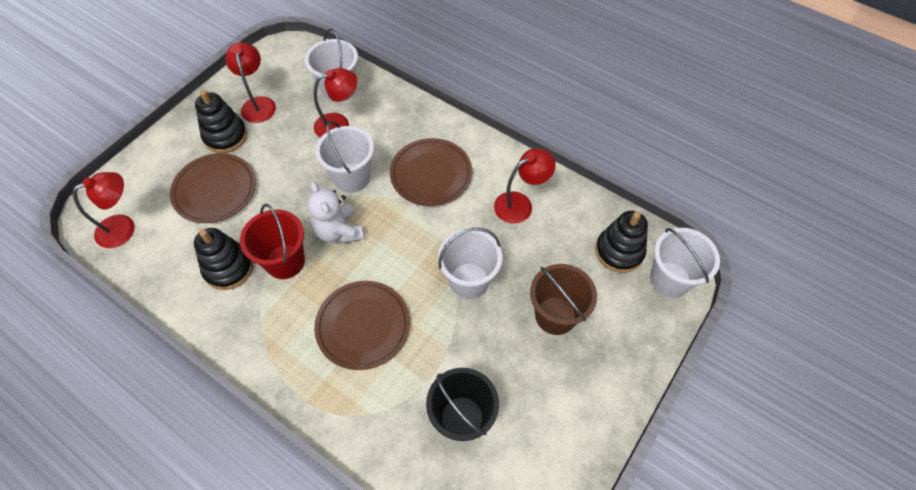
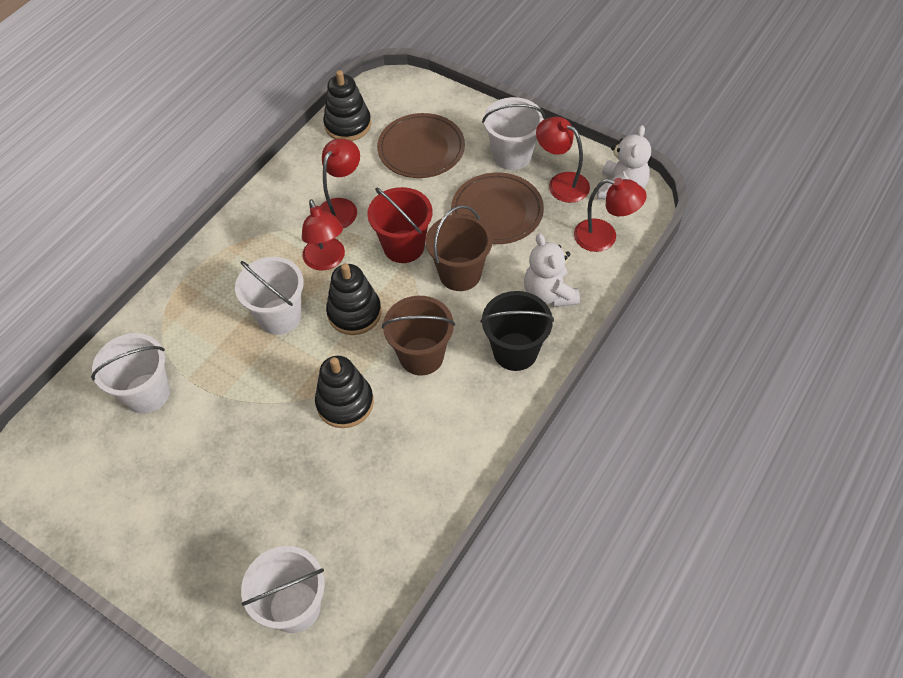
brown bucket: 1 -> 2
brown plate: 3 -> 2
white teddy bear: 1 -> 2

